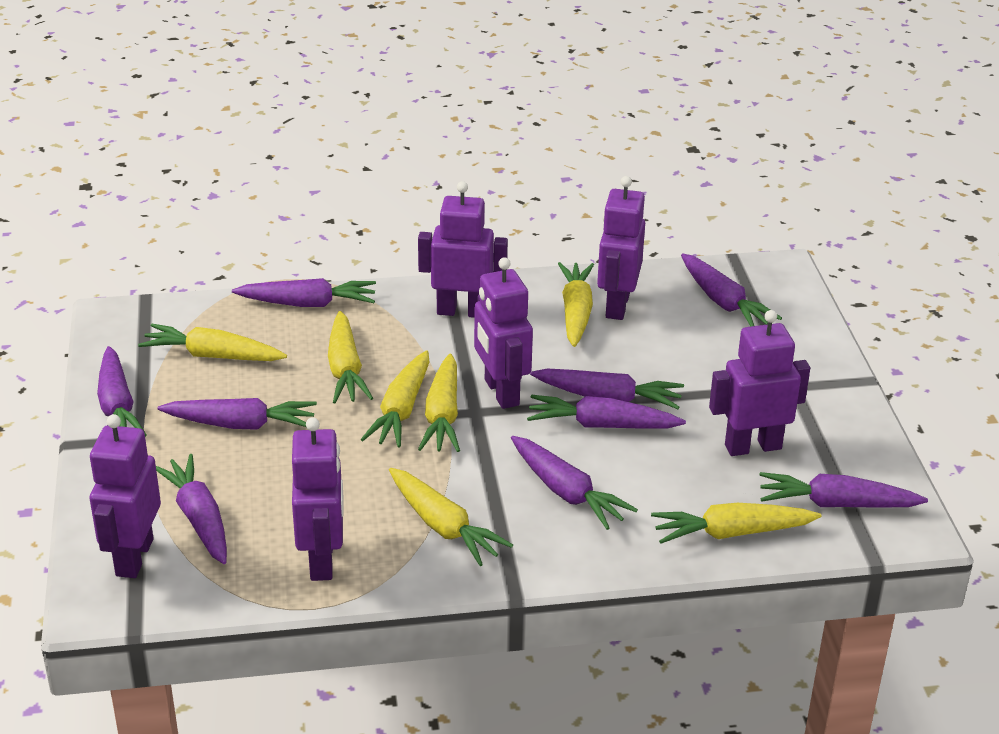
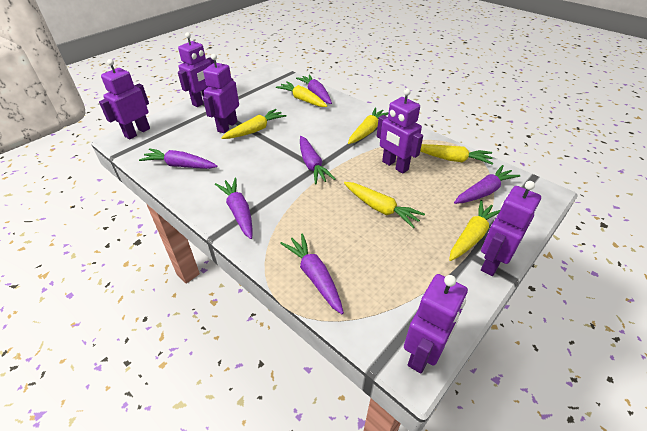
purple carrot: 9 -> 6
yellow carrot: 7 -> 6

